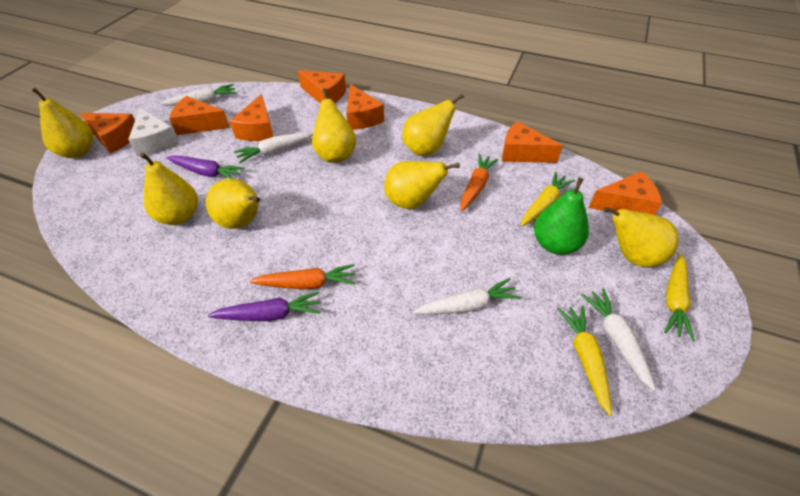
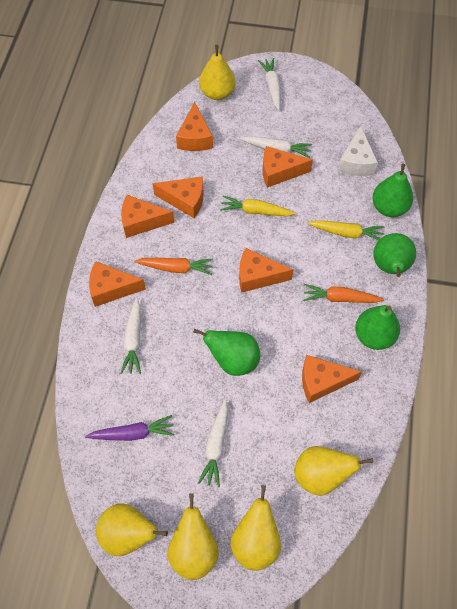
green pear: 1 -> 4
purple carrot: 2 -> 1
yellow carrot: 3 -> 2
yellow pear: 7 -> 5

